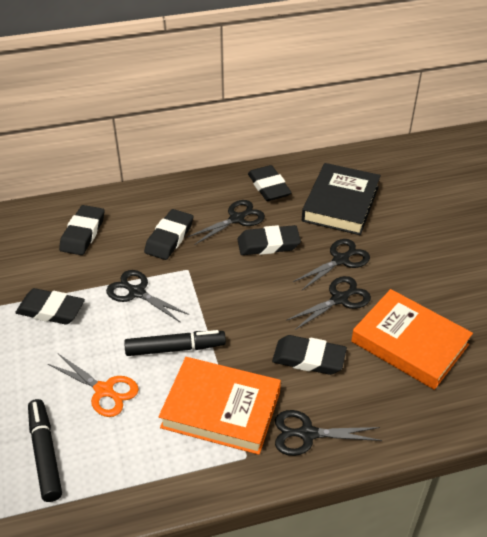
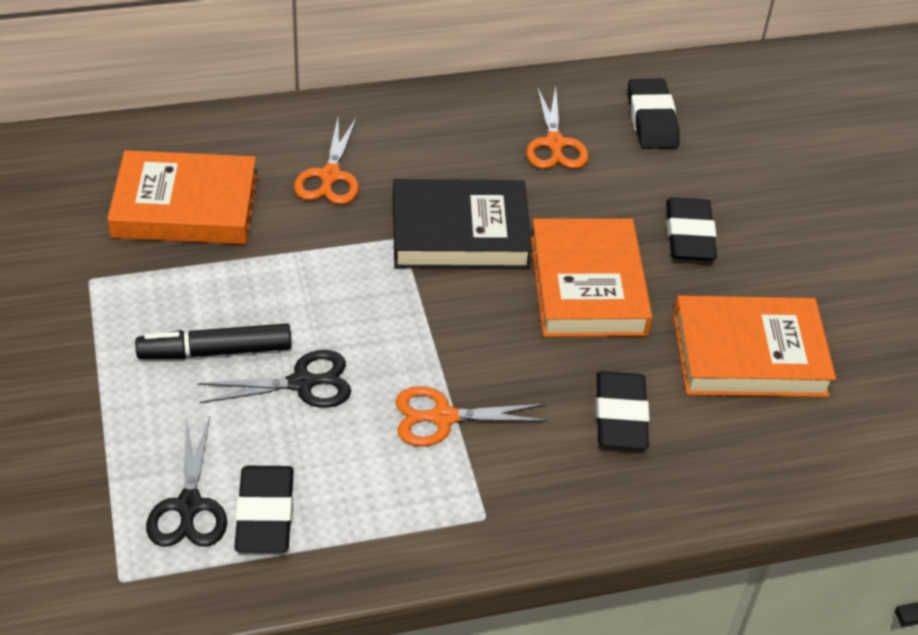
black eraser: 6 -> 4
black marker: 2 -> 1
black scissors: 5 -> 2
orange book: 2 -> 3
orange scissors: 1 -> 3

